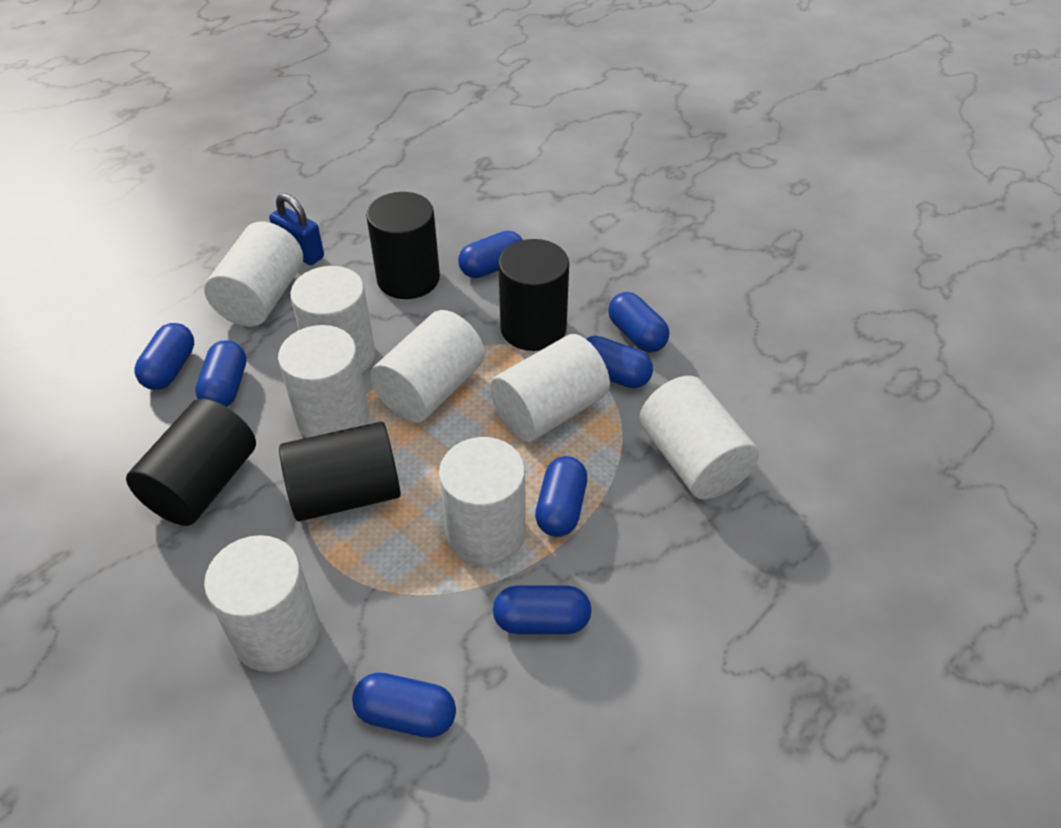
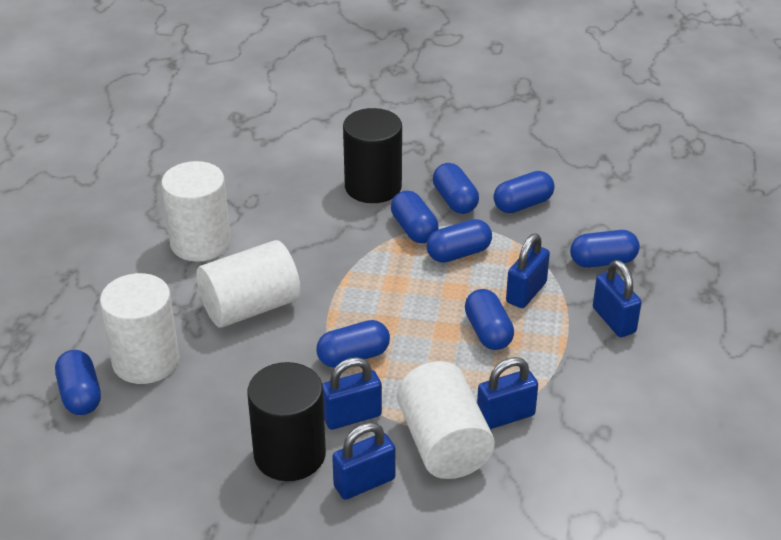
black cylinder: 4 -> 2
blue padlock: 1 -> 5
white cylinder: 8 -> 4

